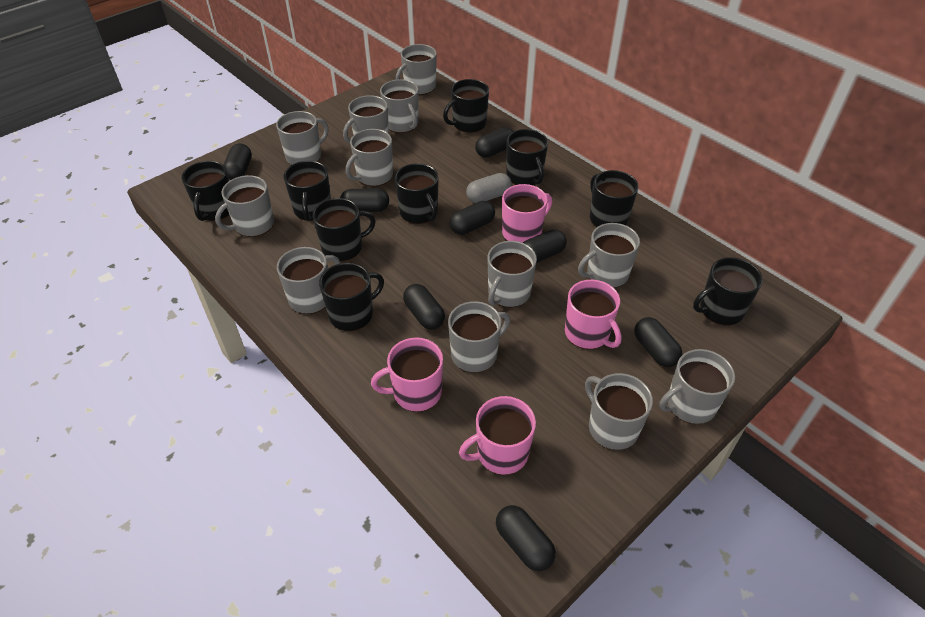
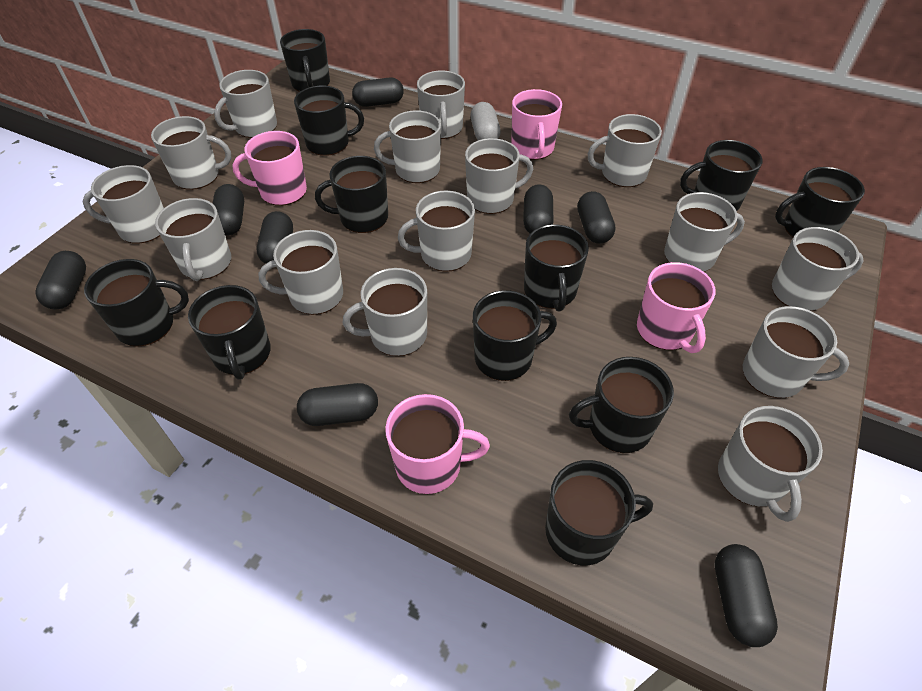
black mug: 9 -> 11
grey mug: 12 -> 15

